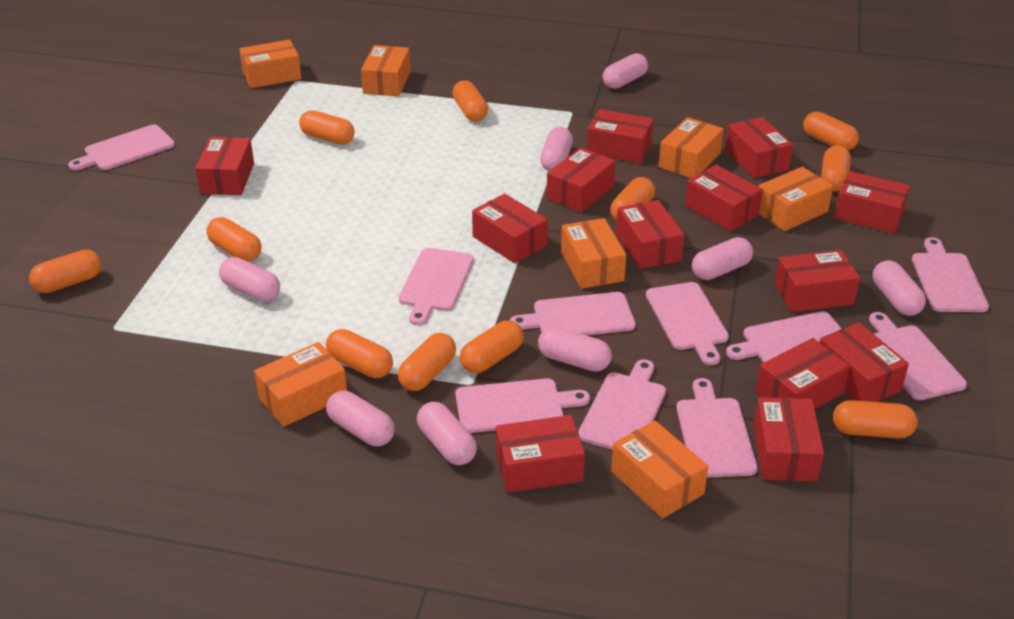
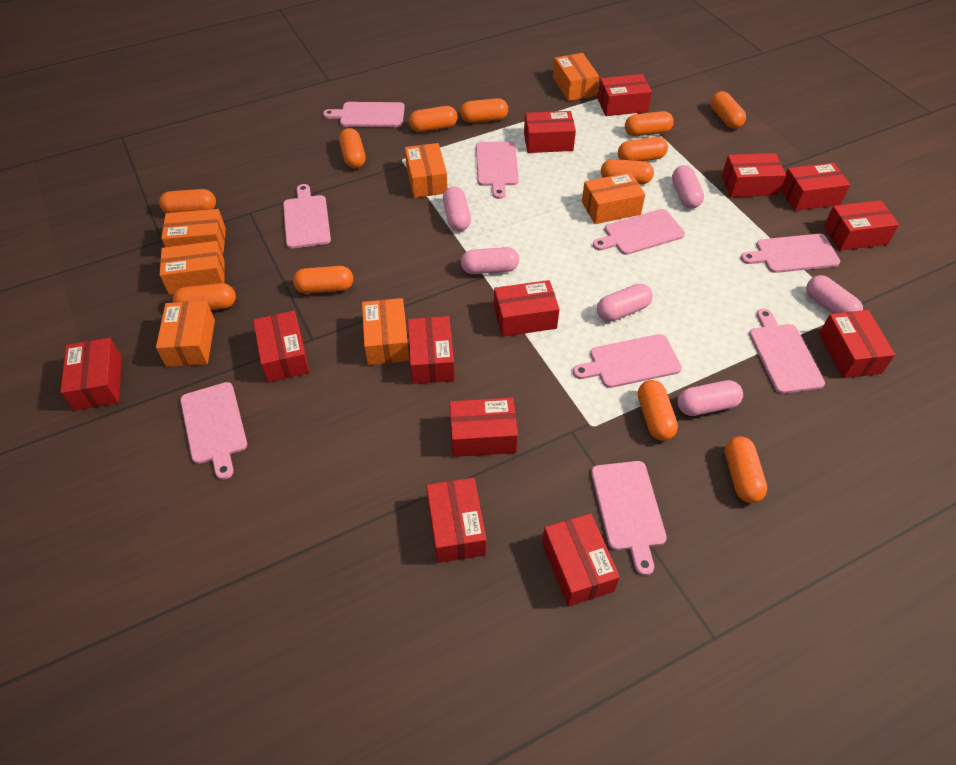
orange capsule: 11 -> 12
pink capsule: 8 -> 6
pink cutting board: 10 -> 9

